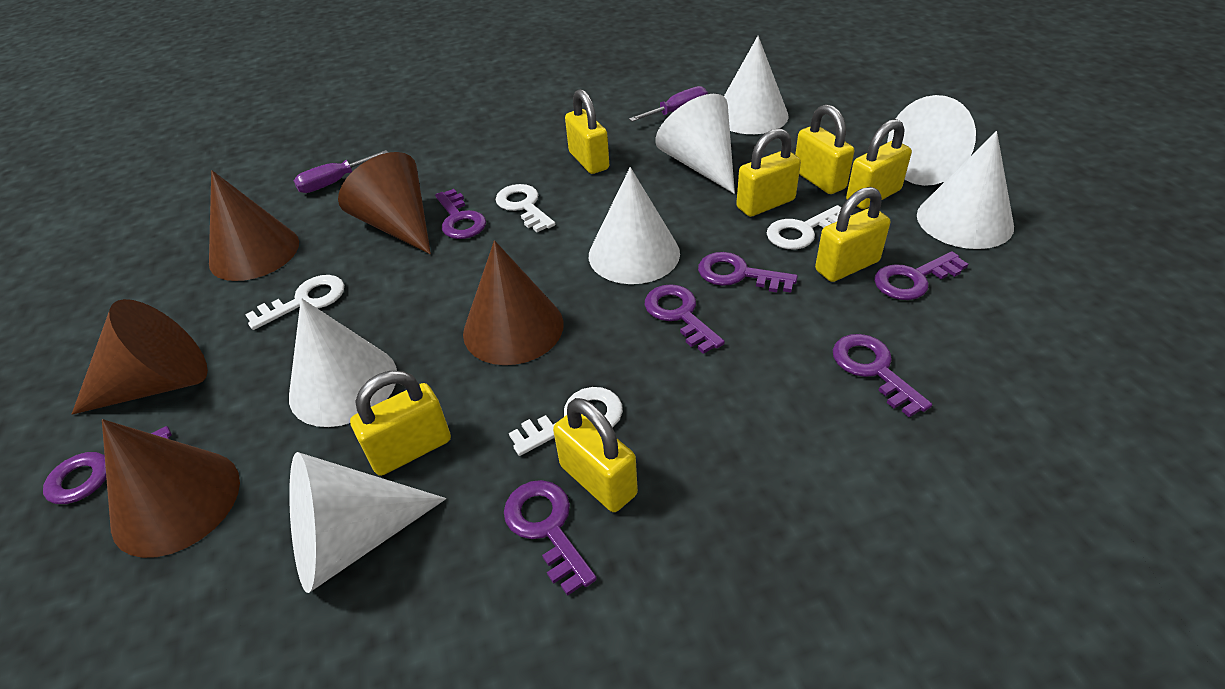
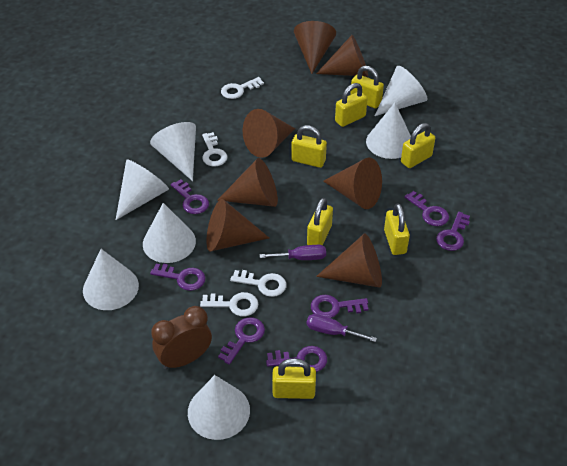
brown clock: 0 -> 1
brown cone: 5 -> 7

